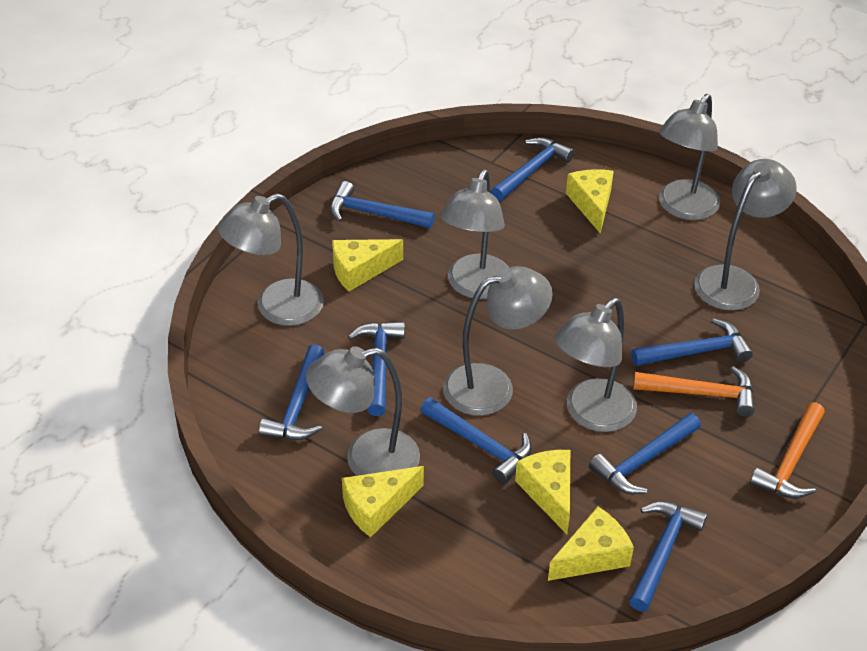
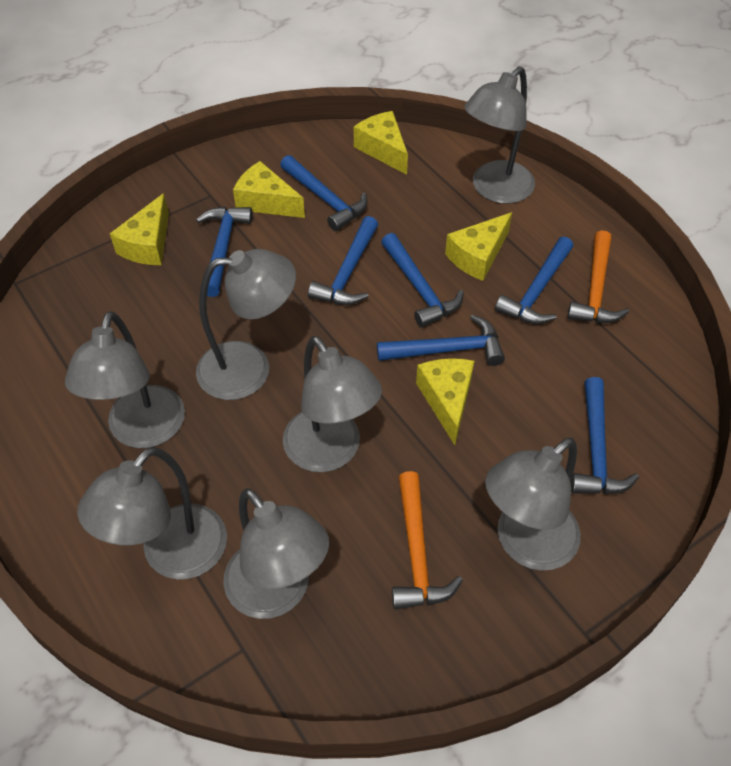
blue hammer: 8 -> 7

